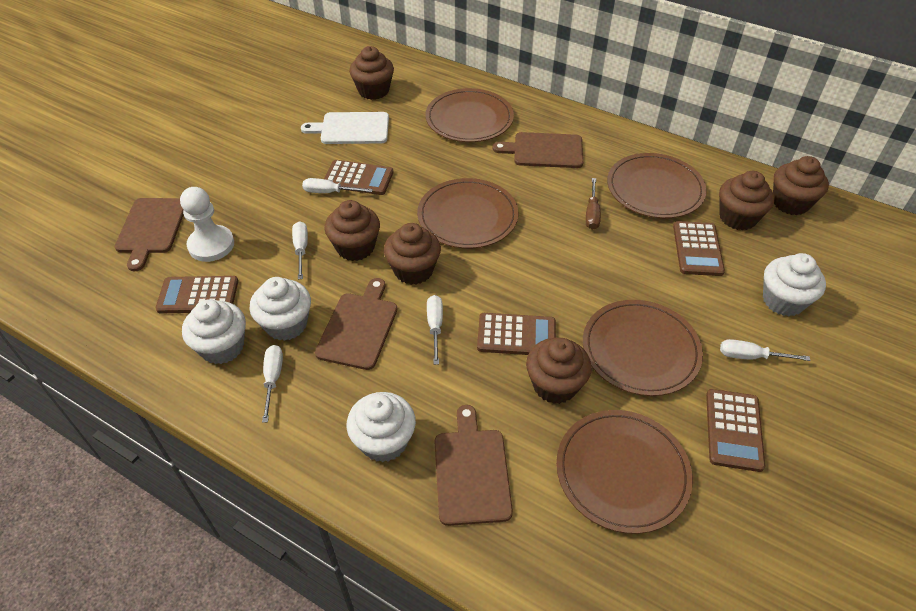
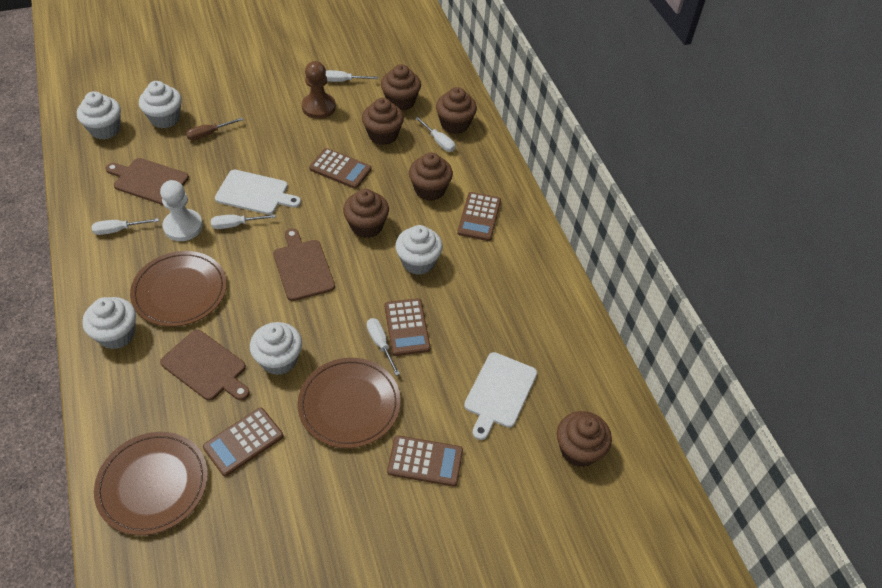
brown cutting board: 4 -> 3
brown pawn: 0 -> 1
brown plate: 5 -> 3
white cupcake: 4 -> 5
white cutting board: 1 -> 2

